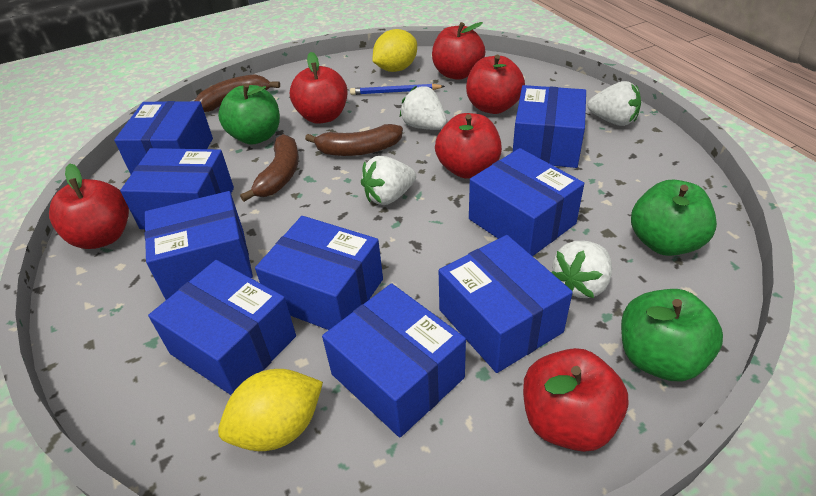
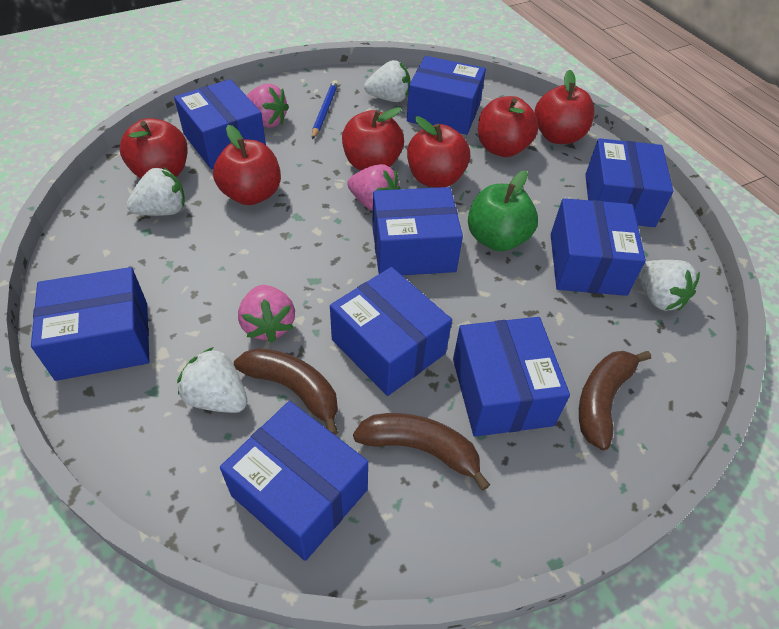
green apple: 3 -> 1
pink strawberry: 0 -> 3
yellow lemon: 2 -> 0

